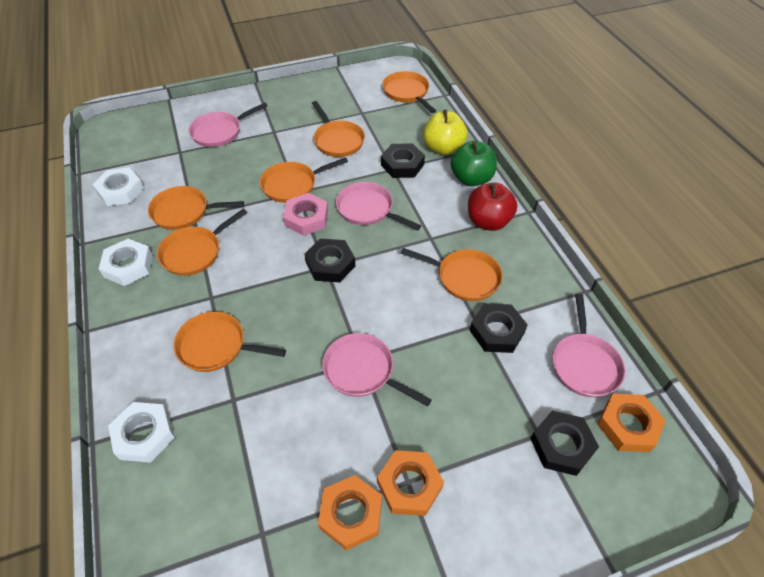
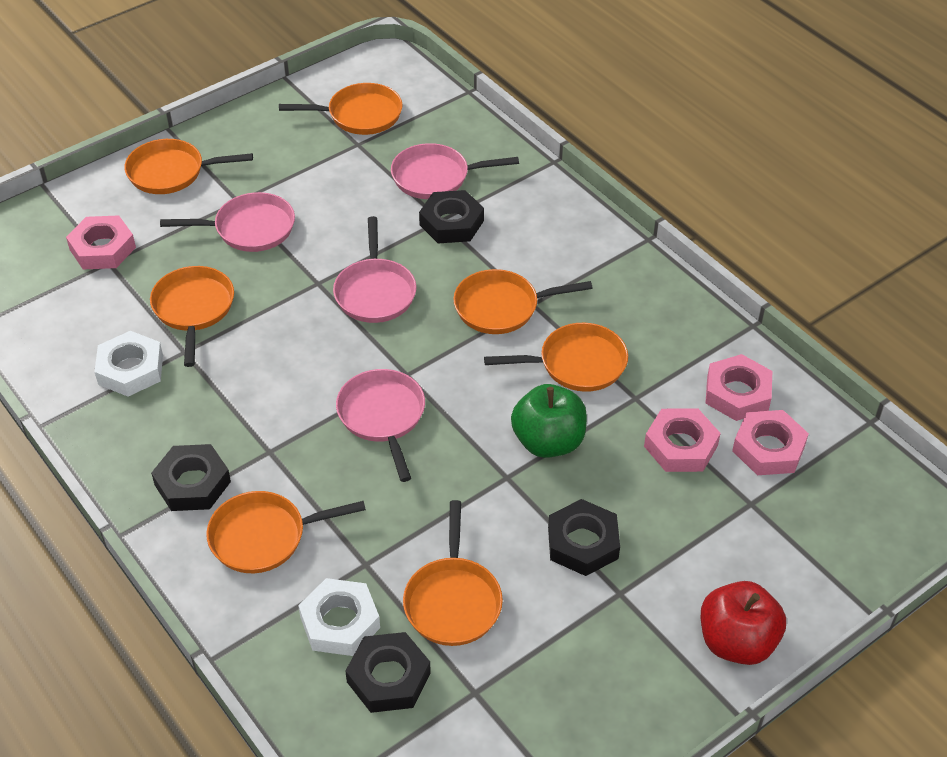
orange nut: 3 -> 0
pink nut: 1 -> 4
white nut: 3 -> 2
yellow apple: 1 -> 0

